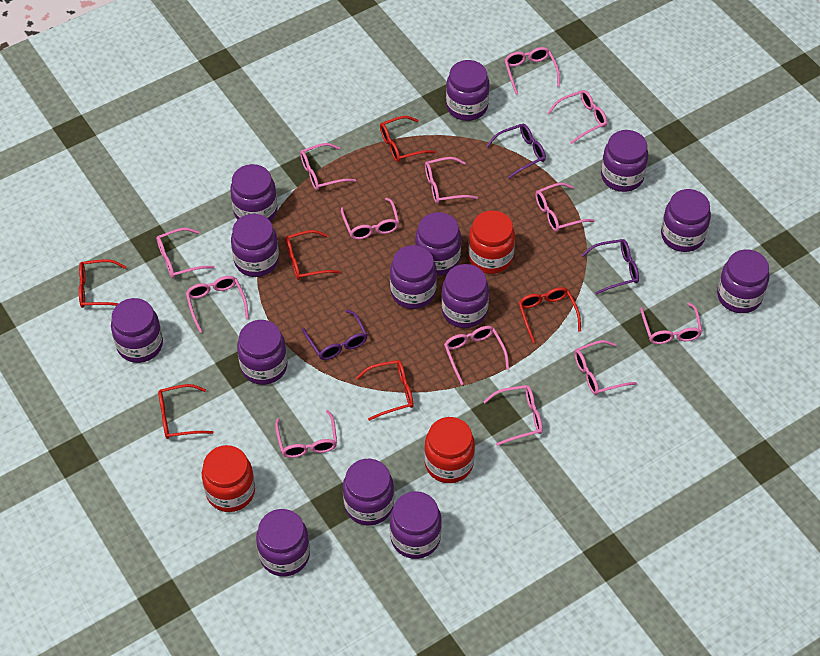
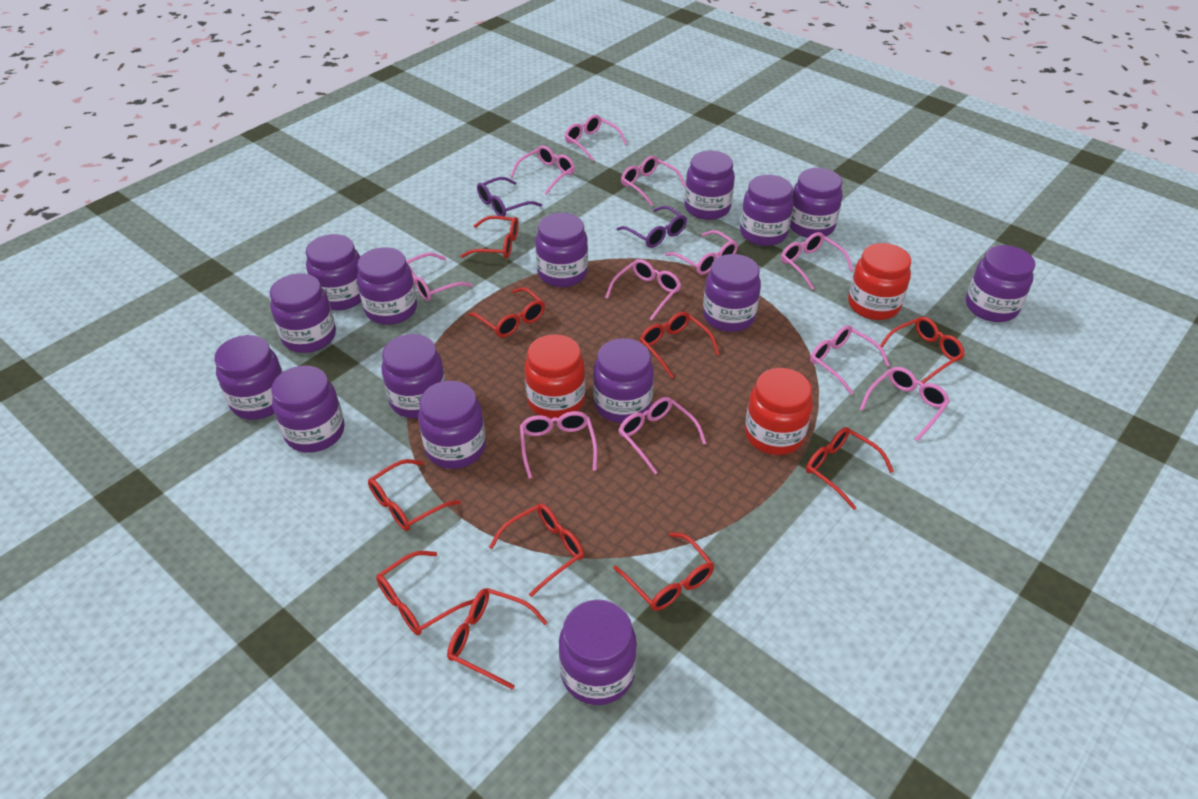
pink glasses: 13 -> 11
purple glasses: 3 -> 2
purple jar: 14 -> 15
red glasses: 6 -> 10

